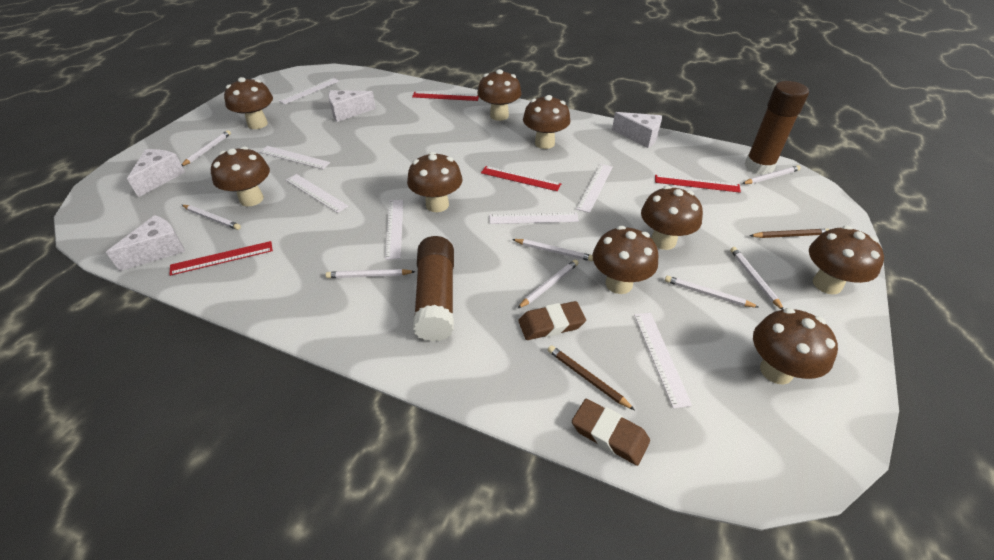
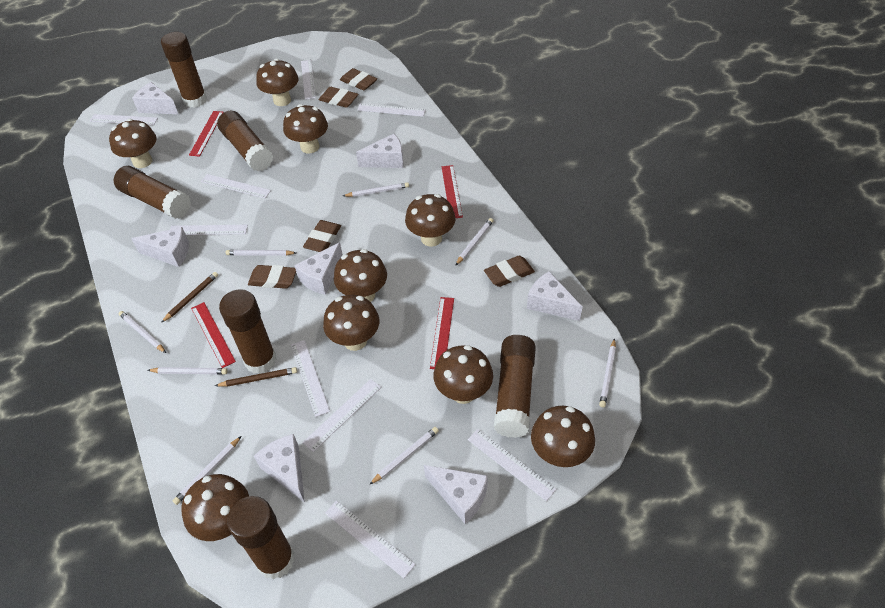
brown eraser: 2 -> 5
brown glue stick: 2 -> 6
white cheese: 4 -> 7
white ruler: 7 -> 9

